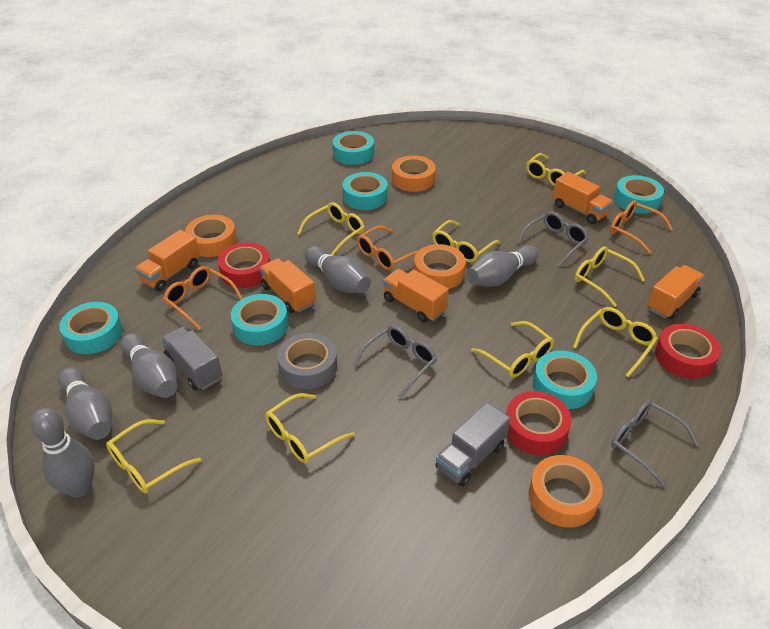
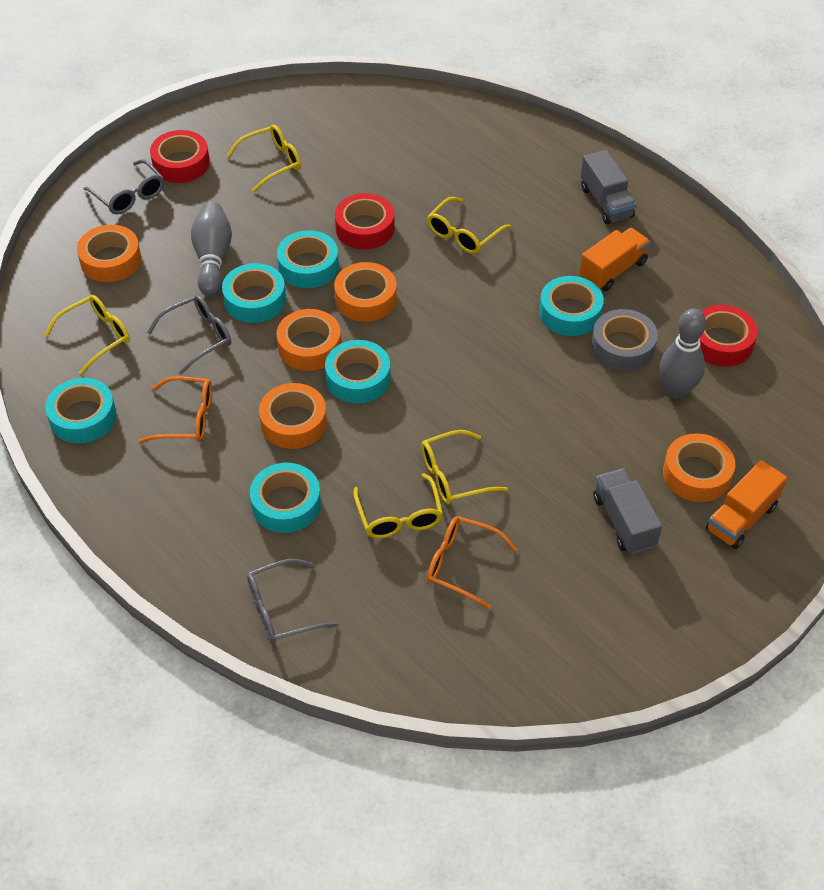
grey bowling pin: 5 -> 2
orange glasses: 3 -> 2
orange tape: 4 -> 5
orange truck: 5 -> 2
yellow glasses: 8 -> 5

